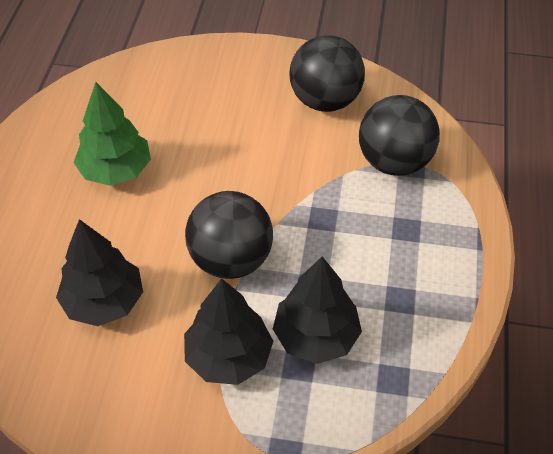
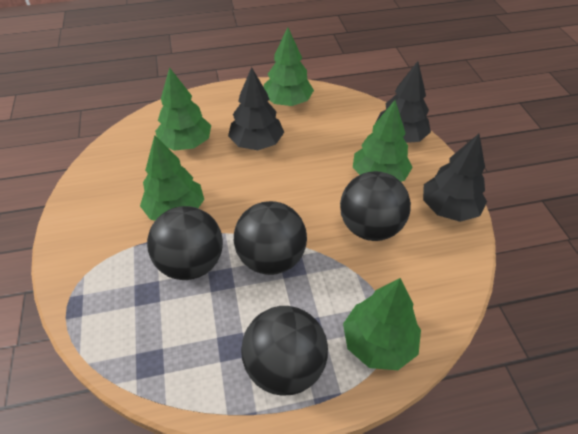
black ball: 3 -> 4
green tree: 1 -> 5

